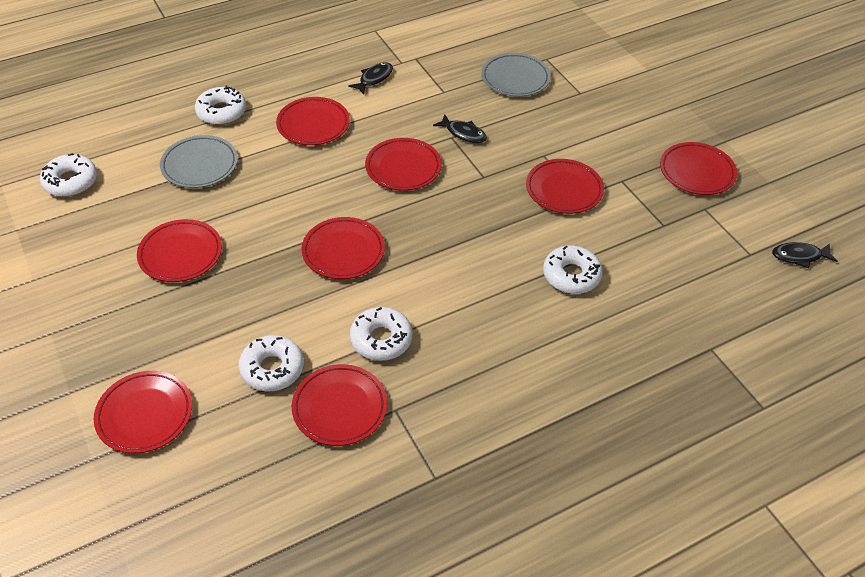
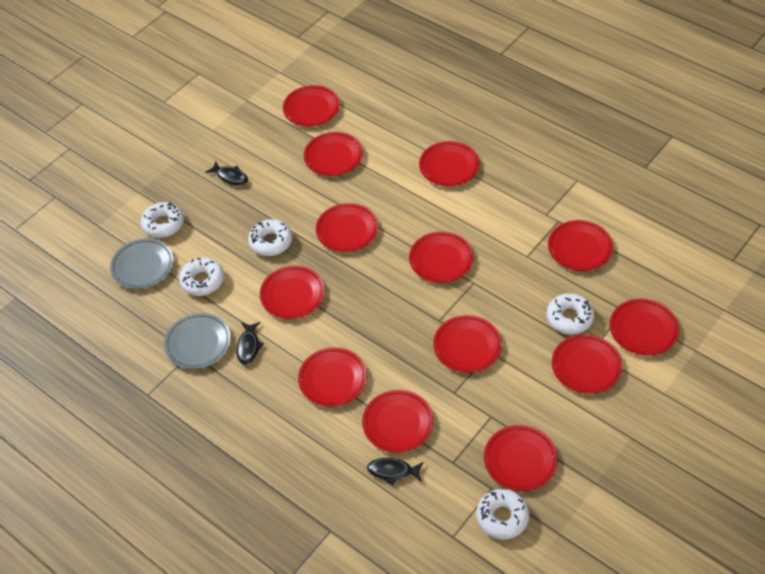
red plate: 8 -> 13

